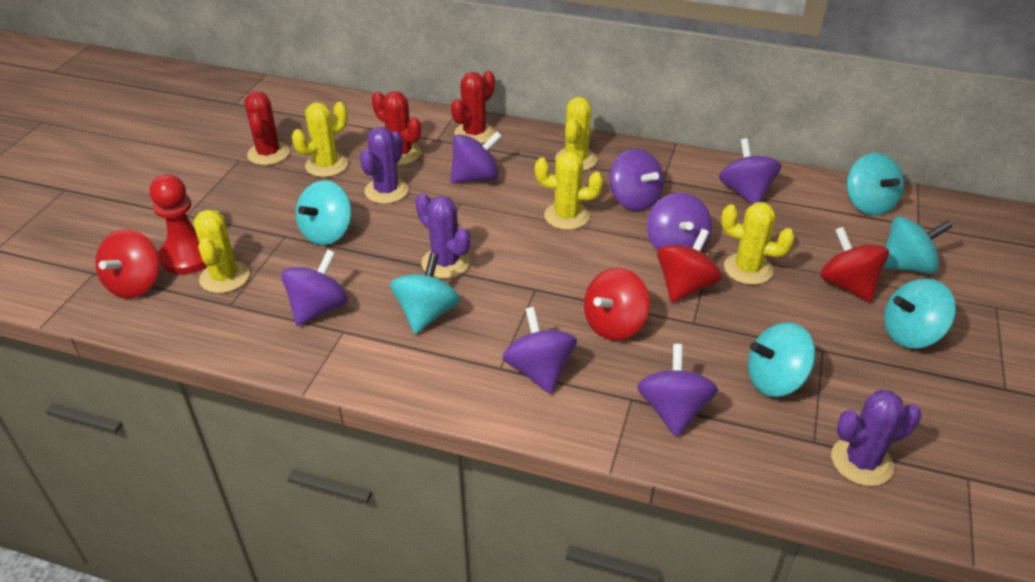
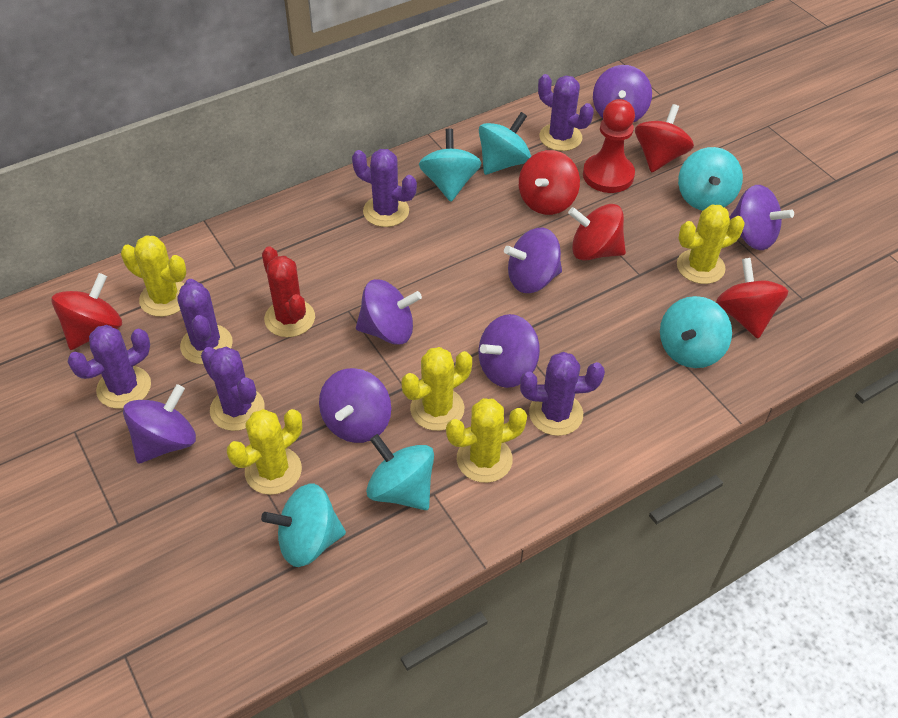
purple cactus: 3 -> 6
red cactus: 3 -> 1
red spinning top: 4 -> 5

